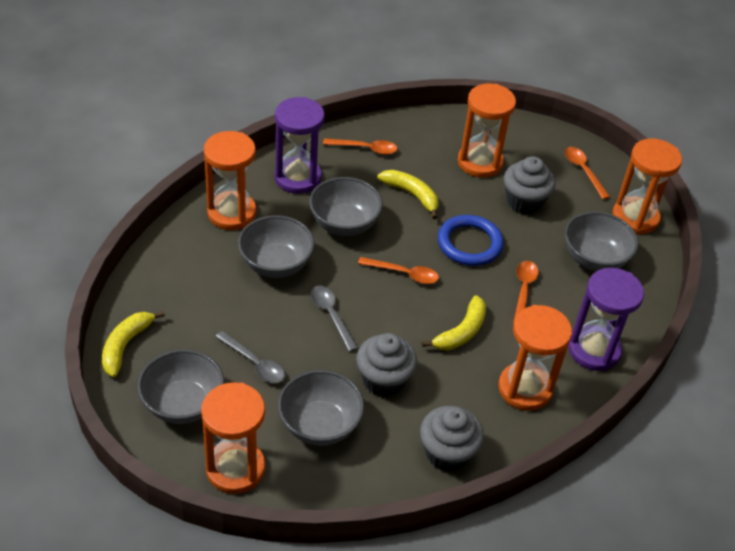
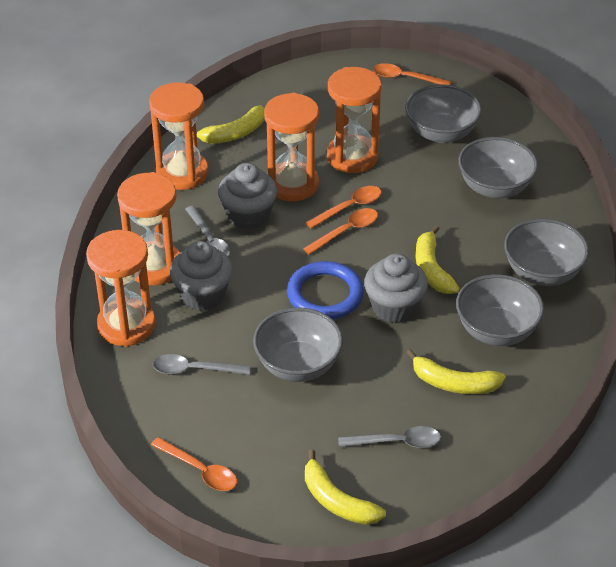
grey spoon: 2 -> 3
purple hourglass: 2 -> 0
yellow banana: 3 -> 4

